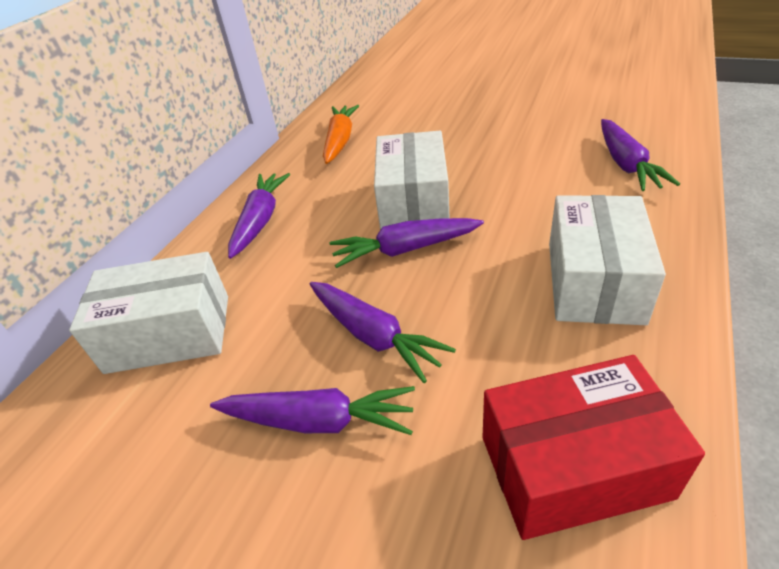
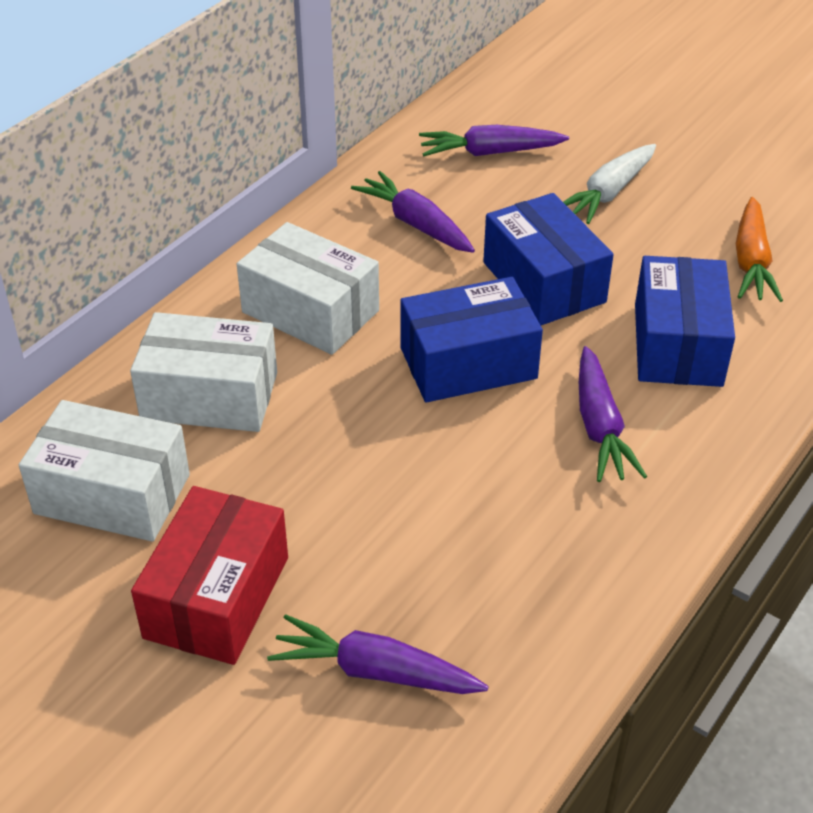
blue box: 0 -> 3
purple carrot: 5 -> 4
white carrot: 0 -> 1

